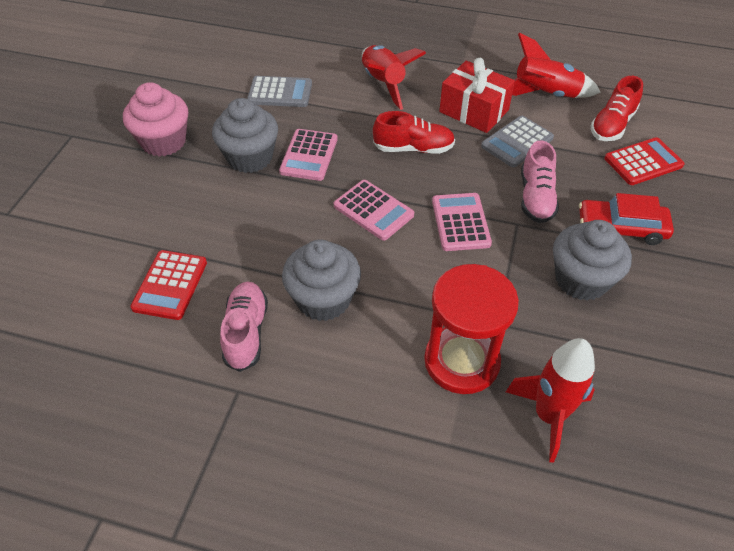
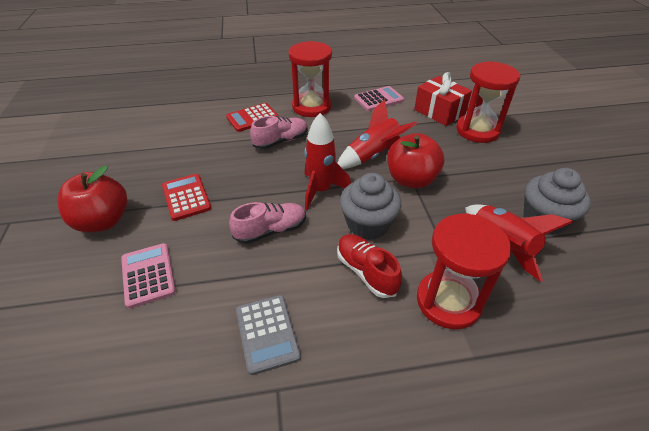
grey calculator: 2 -> 1
grey cupcake: 3 -> 2
pink calculator: 3 -> 2
pink cupcake: 1 -> 0
red apple: 0 -> 2
red car: 1 -> 0
red hourglass: 1 -> 3
red shoe: 2 -> 1

